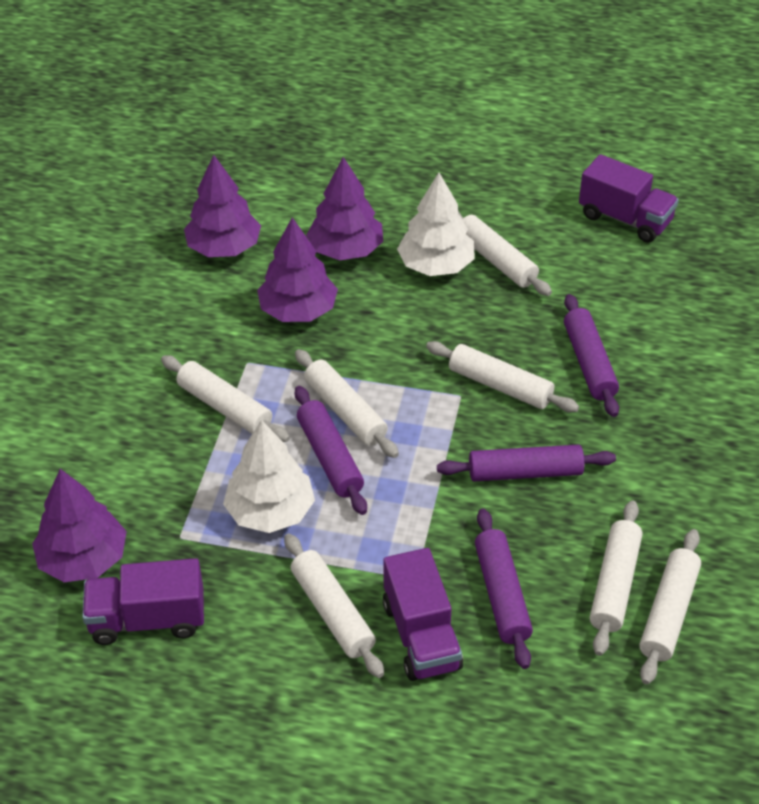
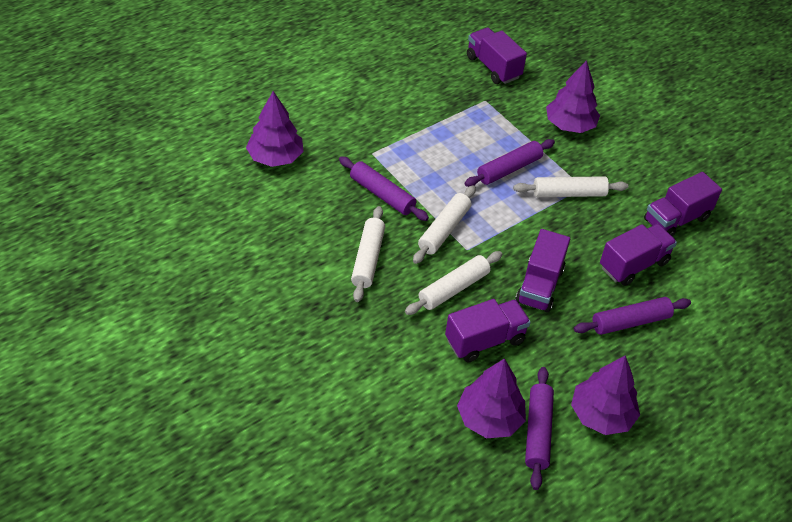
purple truck: 3 -> 5
white rolling pin: 7 -> 4
white tree: 2 -> 0

